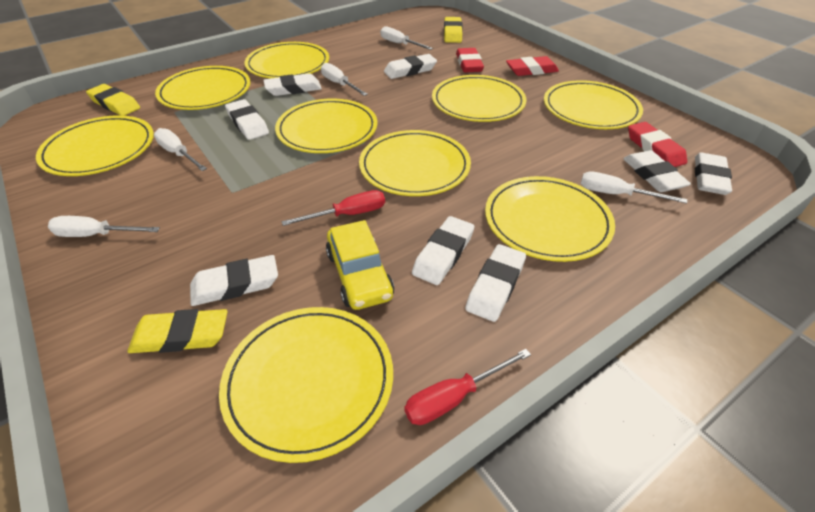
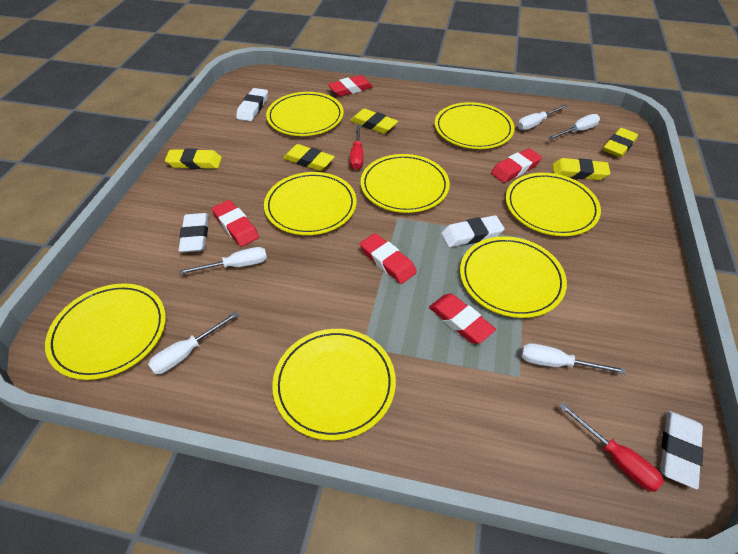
red eraser: 3 -> 5
white eraser: 8 -> 4
yellow car: 1 -> 0
yellow eraser: 3 -> 5
yellow plate: 9 -> 8

